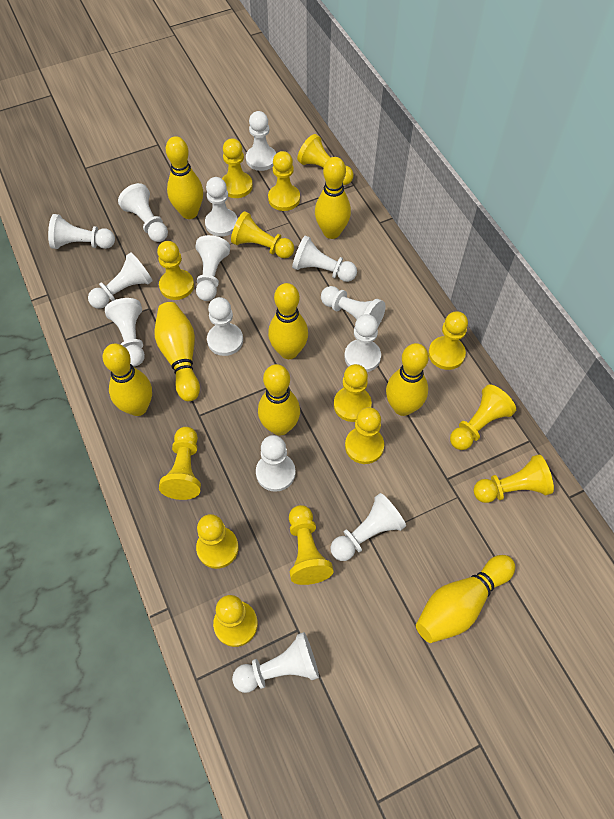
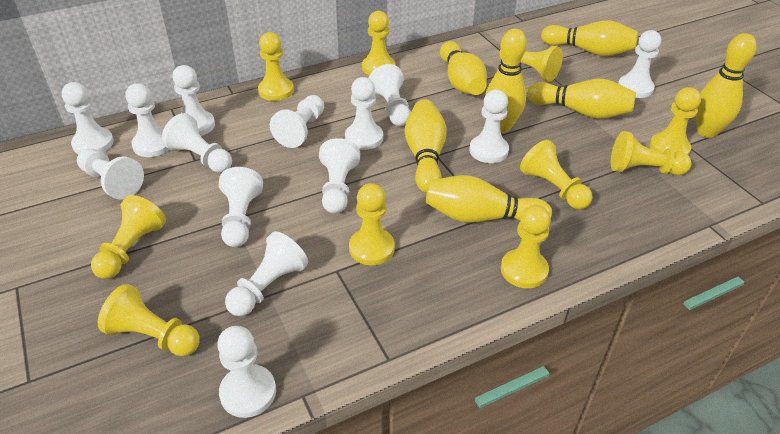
yellow bowling pin: 8 -> 7
yellow pawn: 14 -> 10

